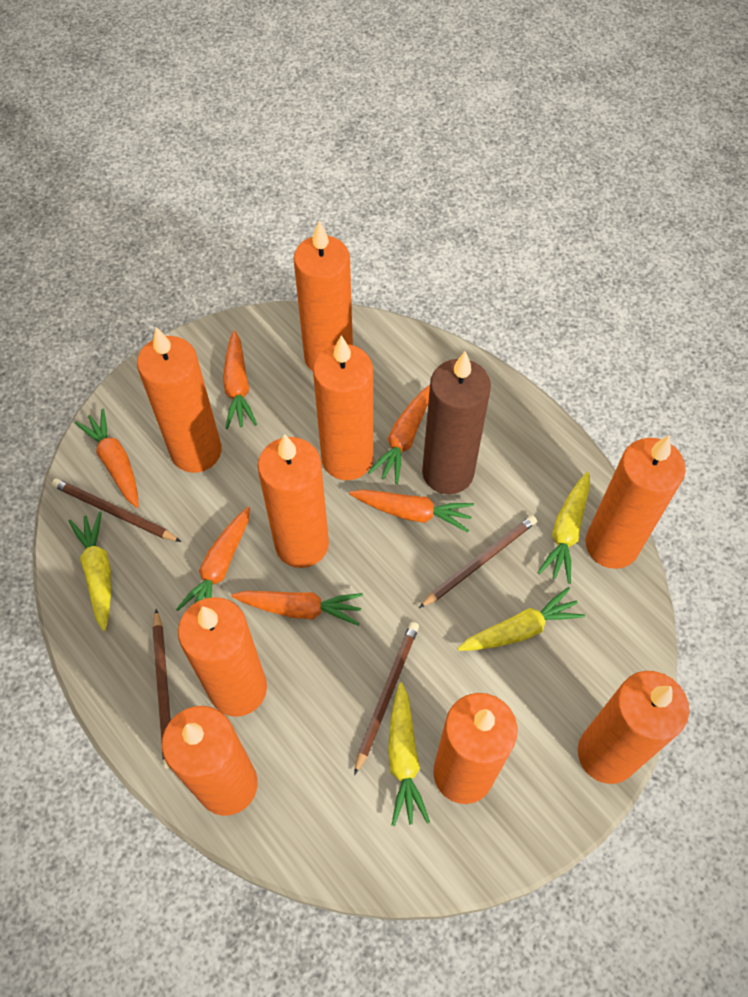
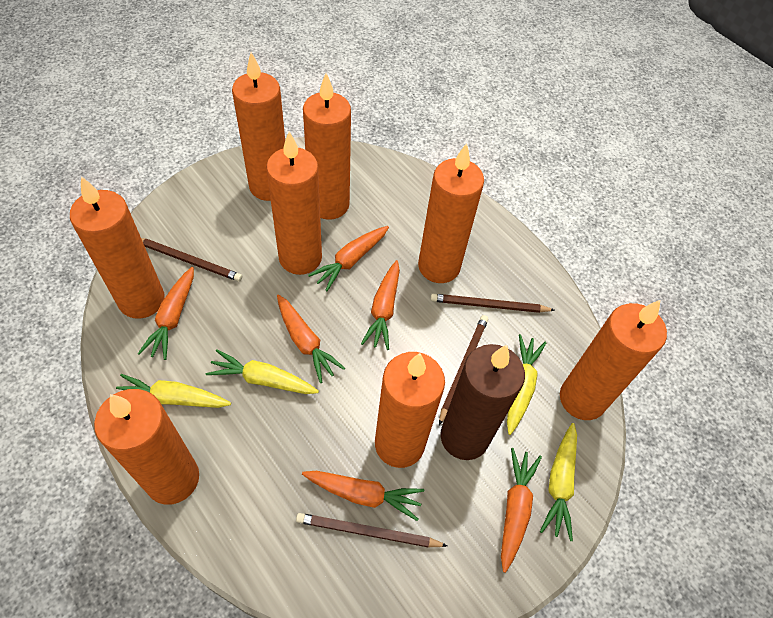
orange candle: 9 -> 8

